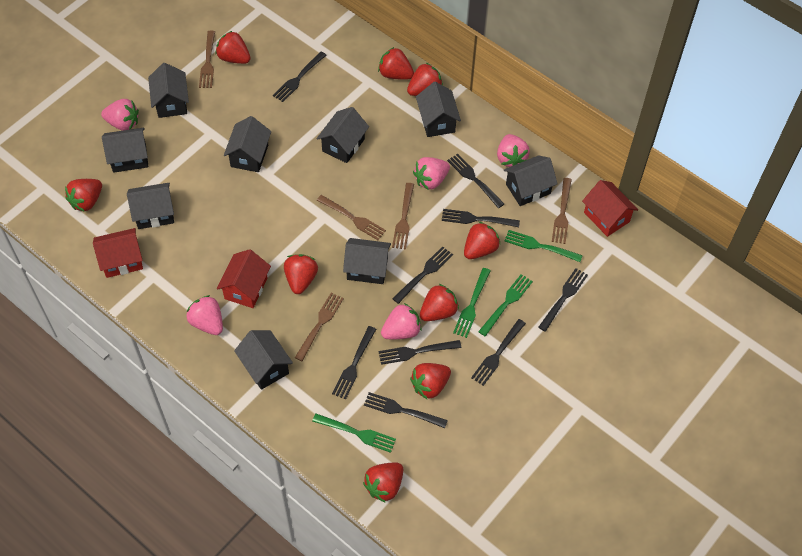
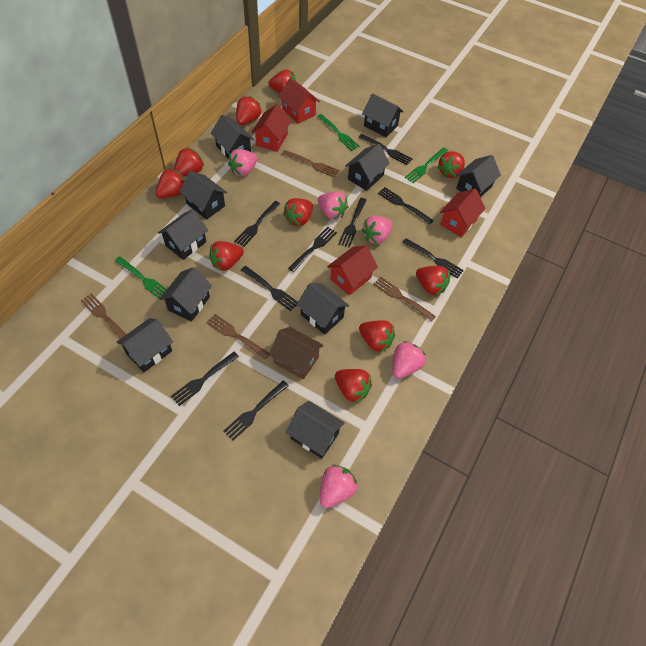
black house: 9 -> 10
brown fork: 5 -> 4
brown house: 0 -> 1
green fork: 4 -> 3
red house: 3 -> 4
red strawberry: 9 -> 10

